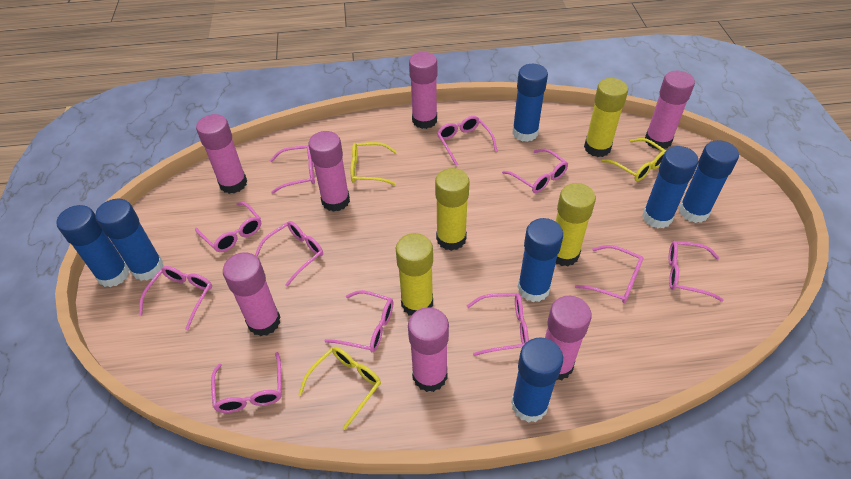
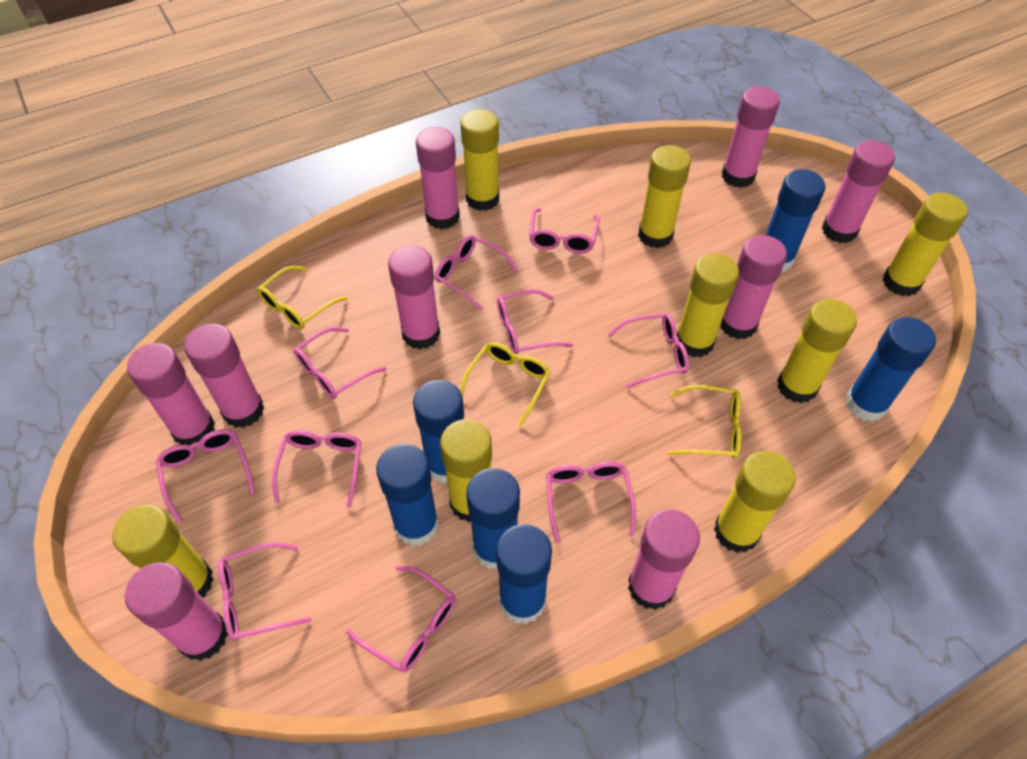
blue glue stick: 7 -> 6
pink glasses: 11 -> 10
pink glue stick: 7 -> 9
yellow glue stick: 4 -> 8

